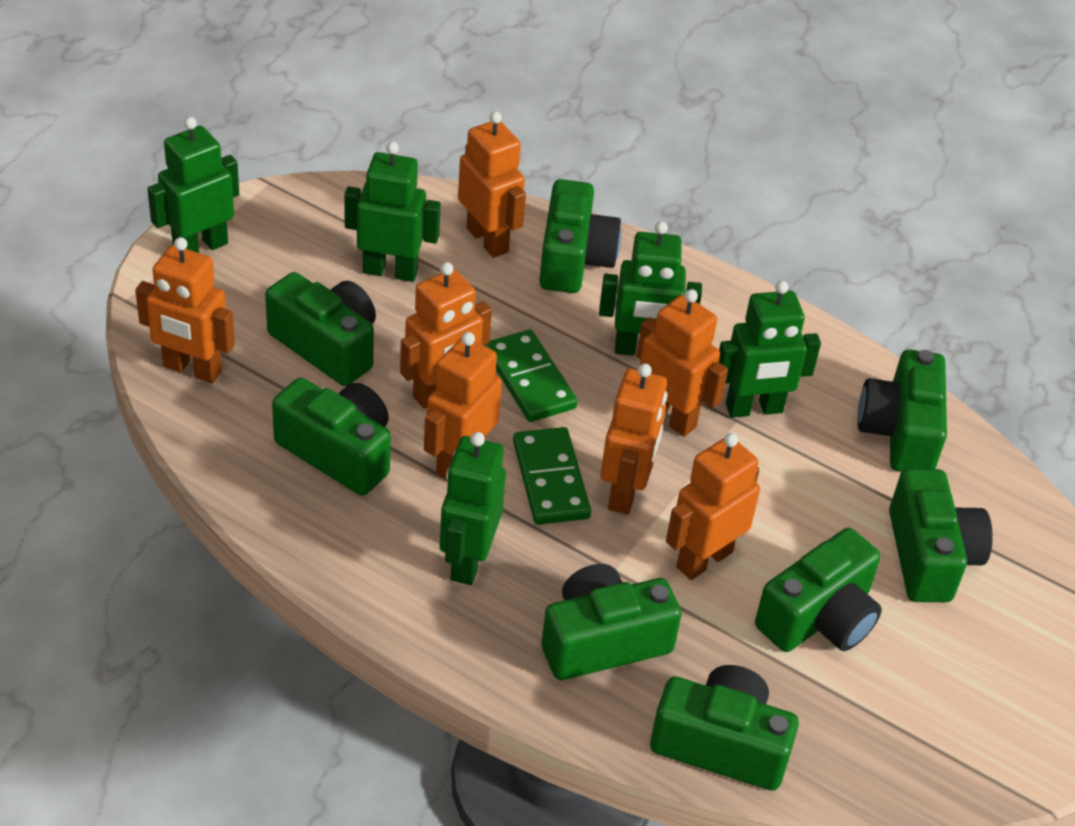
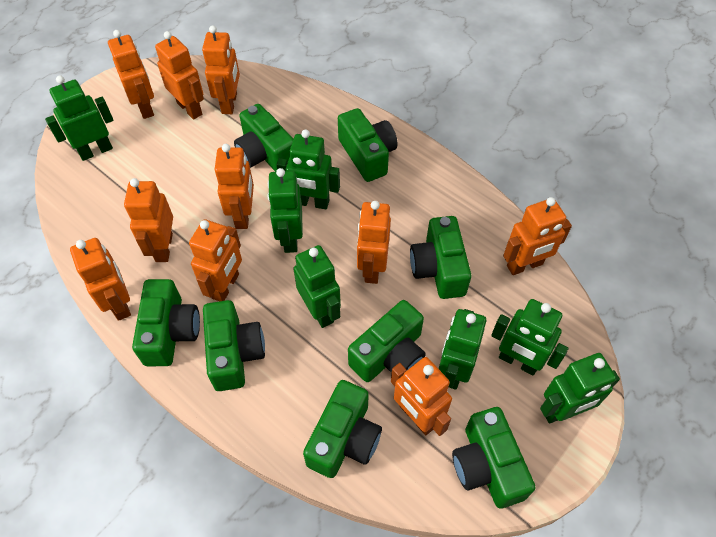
green domino: 2 -> 0
green robot: 5 -> 7
orange robot: 7 -> 10

